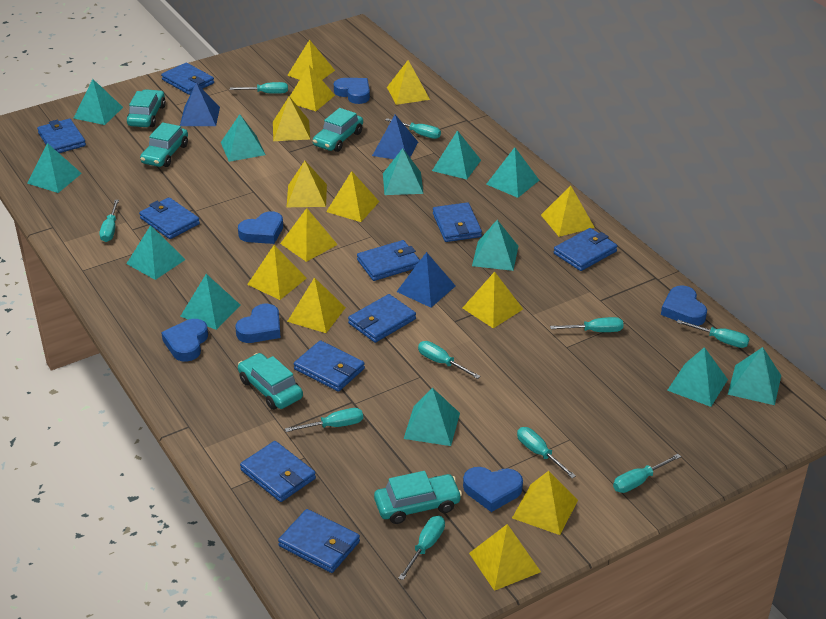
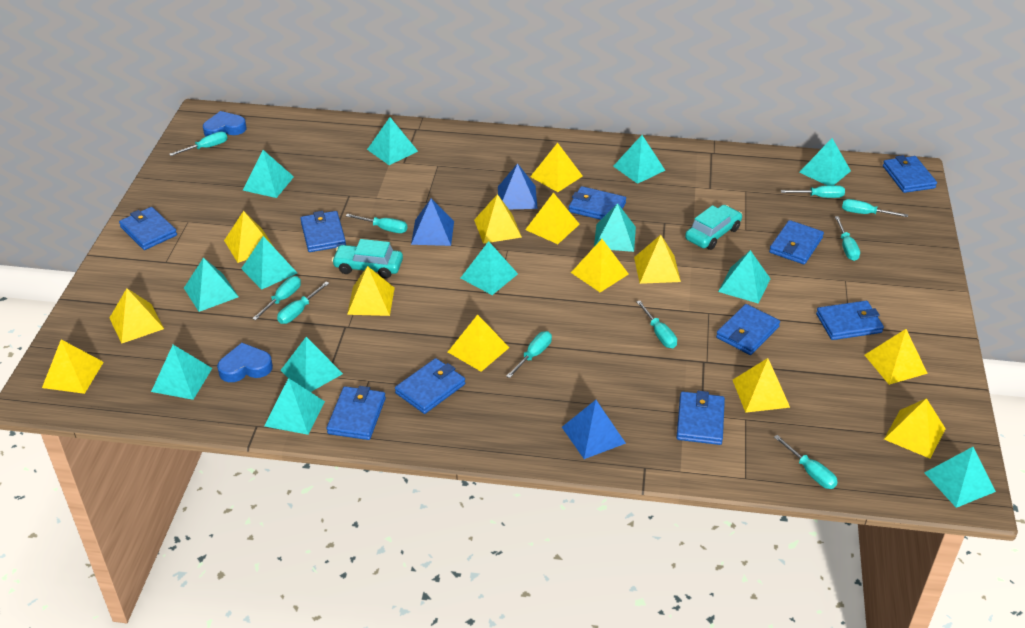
blue heart: 6 -> 2
turquoise car: 5 -> 2
turquoise pyramid: 12 -> 13

